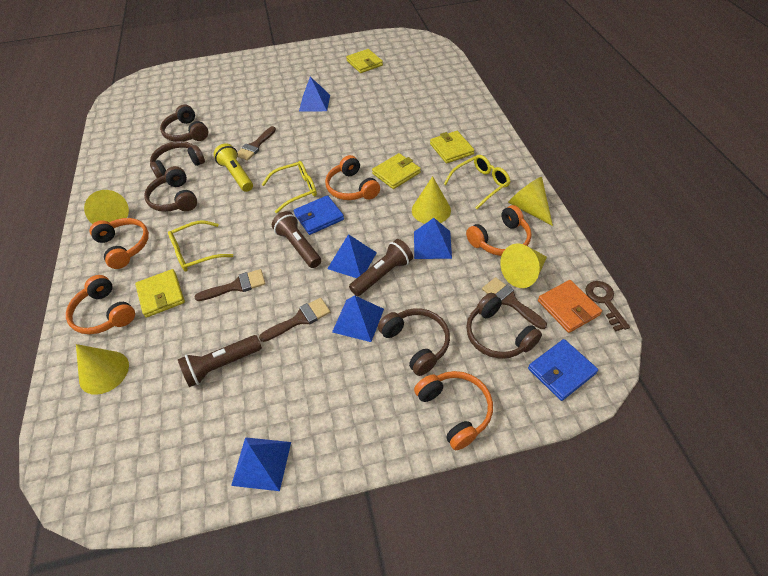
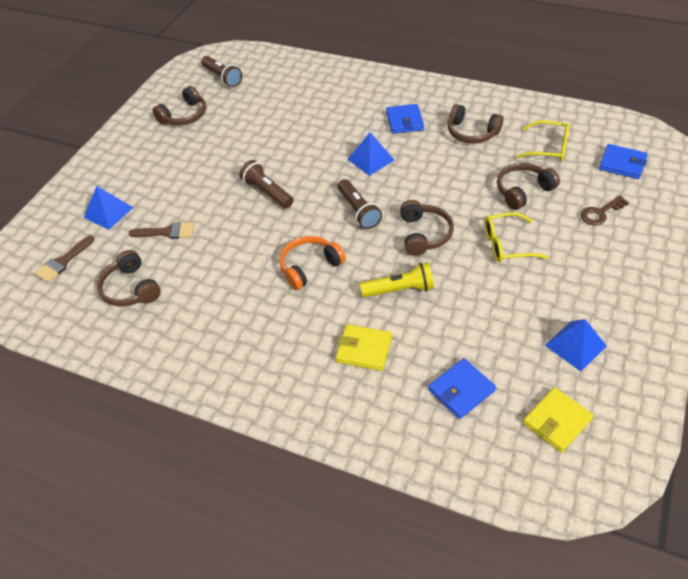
blue pyramid: 5 -> 3
blue wallet: 2 -> 3
brown brush: 4 -> 2
orange headphones: 5 -> 1
orange wallet: 1 -> 0
yellow cone: 5 -> 0
yellow glasses: 3 -> 2
yellow wallet: 4 -> 2

